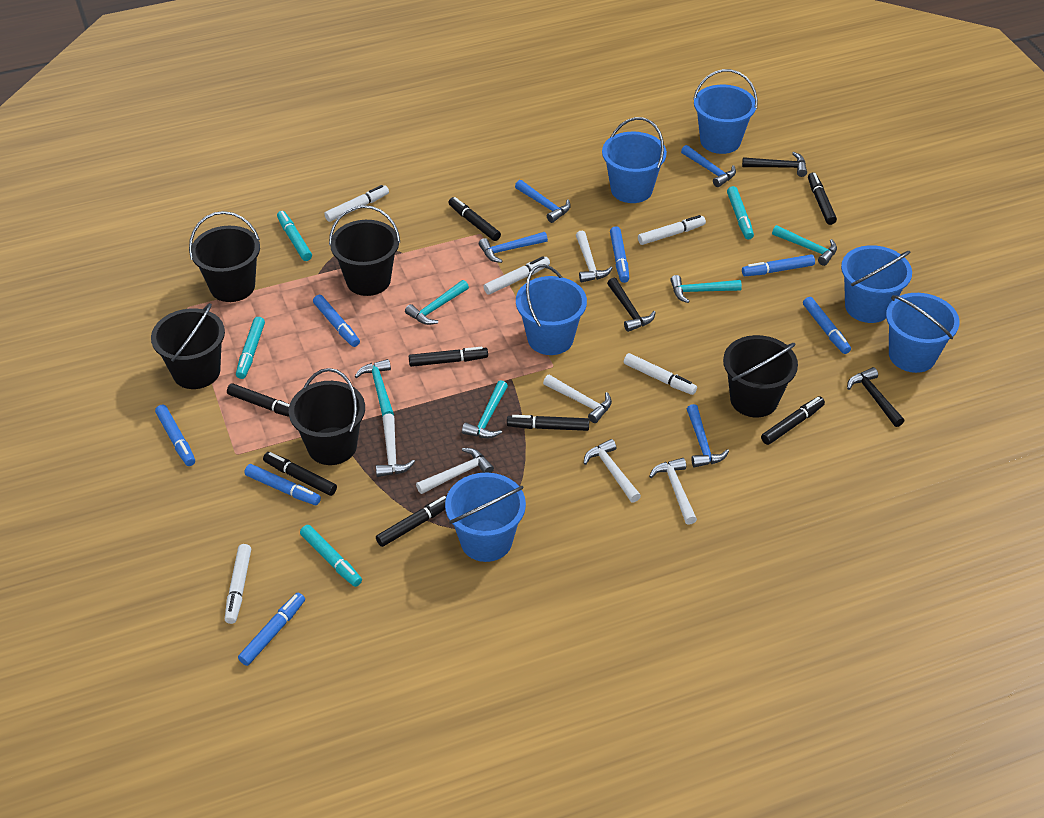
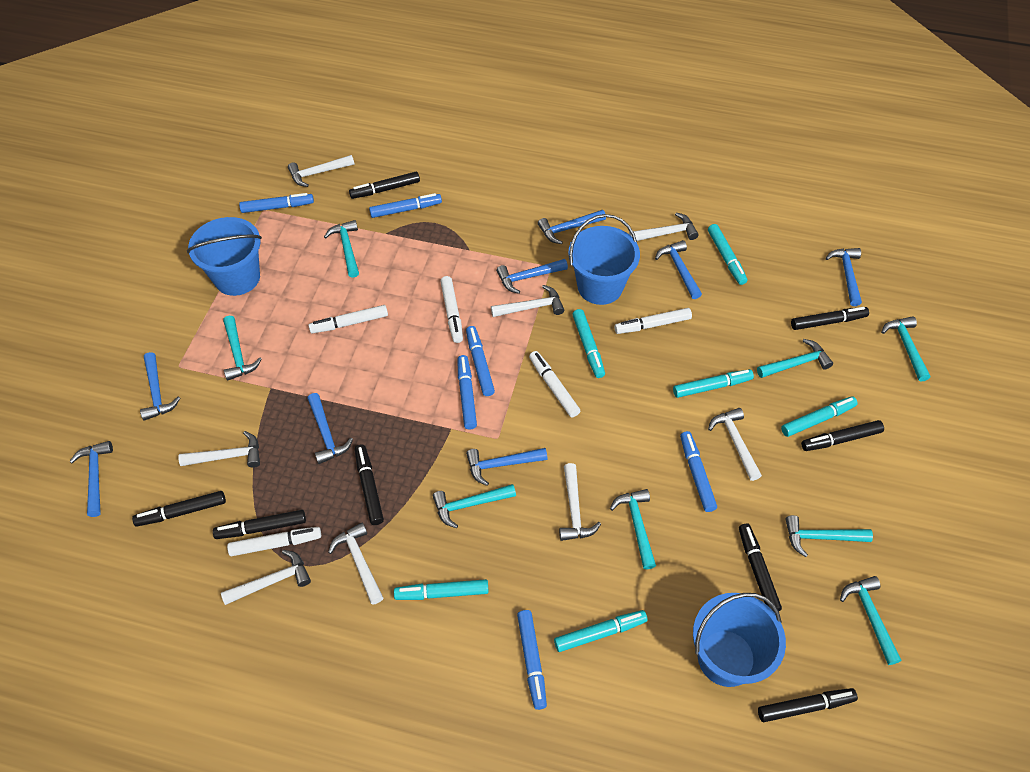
black bucket: 5 -> 0
black hammer: 3 -> 0
blue bucket: 6 -> 3
blue hammer: 4 -> 8
blue marker: 7 -> 6
turquoise hammer: 5 -> 8
turquoise marker: 4 -> 6
white hammer: 6 -> 8

